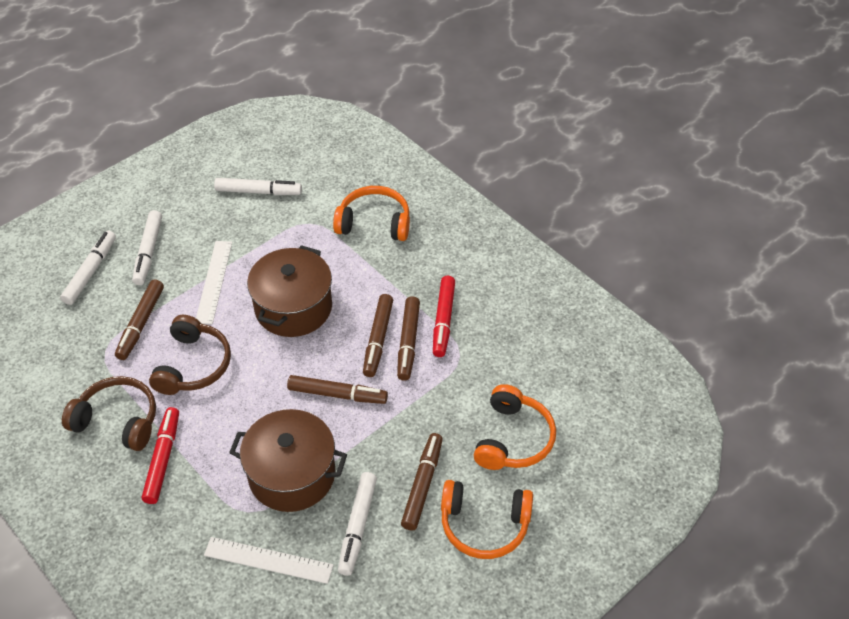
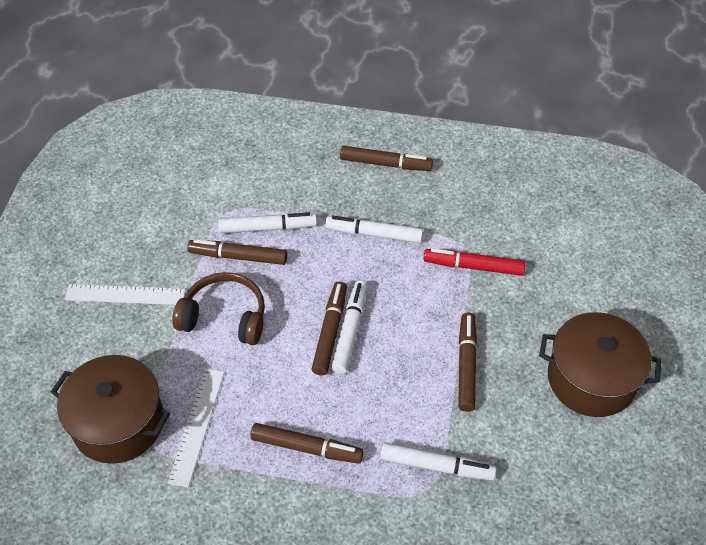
brown headphones: 2 -> 1
orange headphones: 3 -> 0
red marker: 2 -> 1

